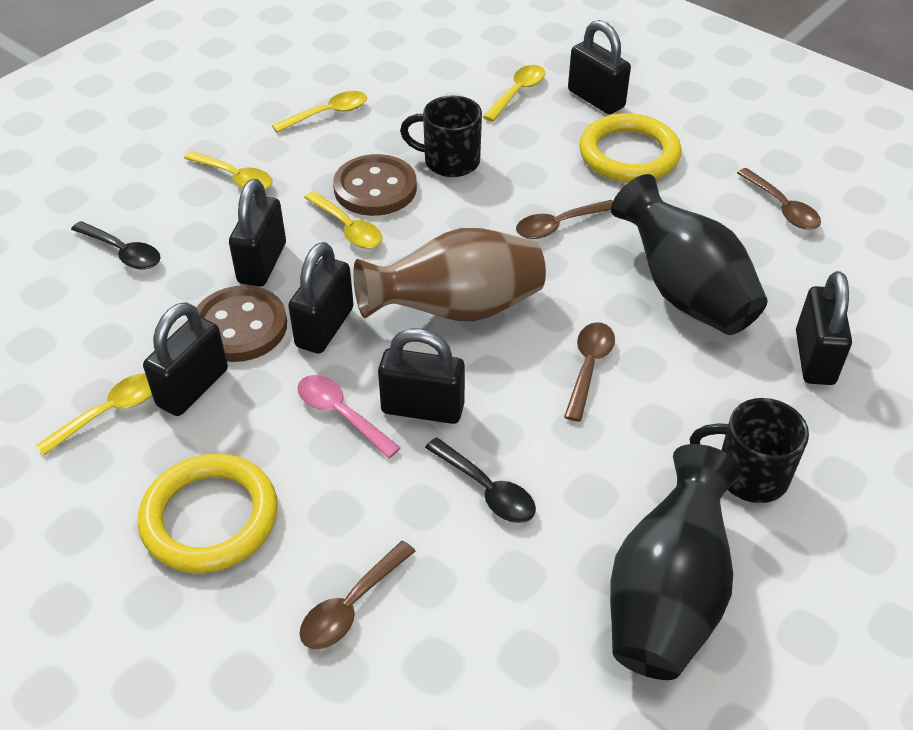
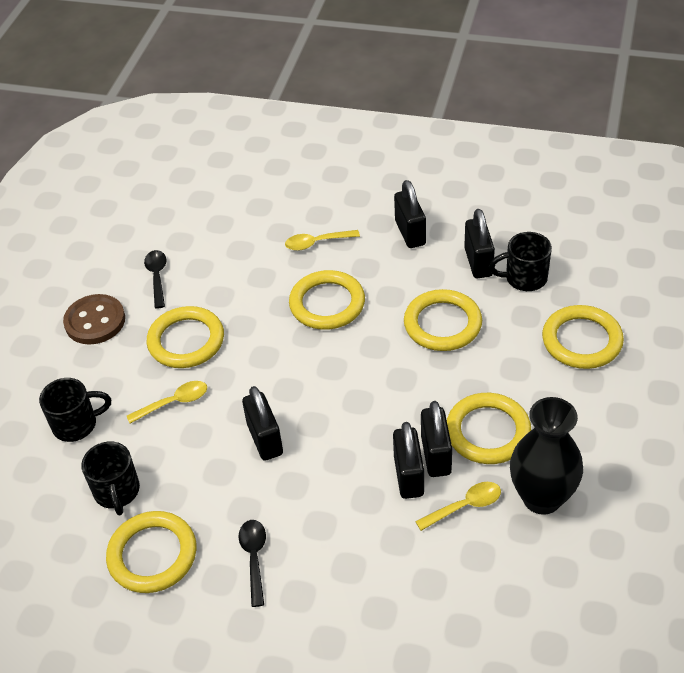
black mug: 2 -> 3
black padlock: 6 -> 5
black vase: 2 -> 1
brown button: 2 -> 1
brown spoon: 4 -> 0
brown vase: 1 -> 0
pink spoon: 1 -> 0
yellow ring: 2 -> 6
yellow spoon: 5 -> 3

